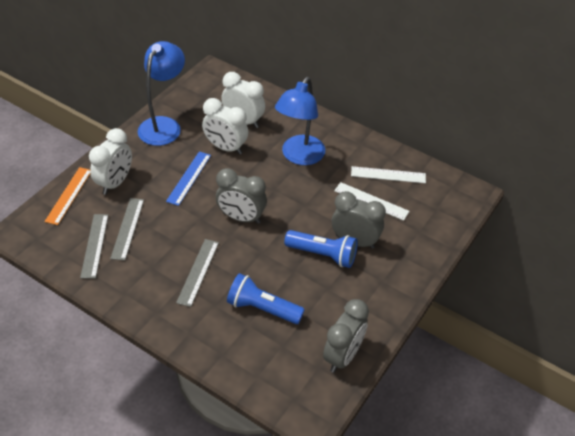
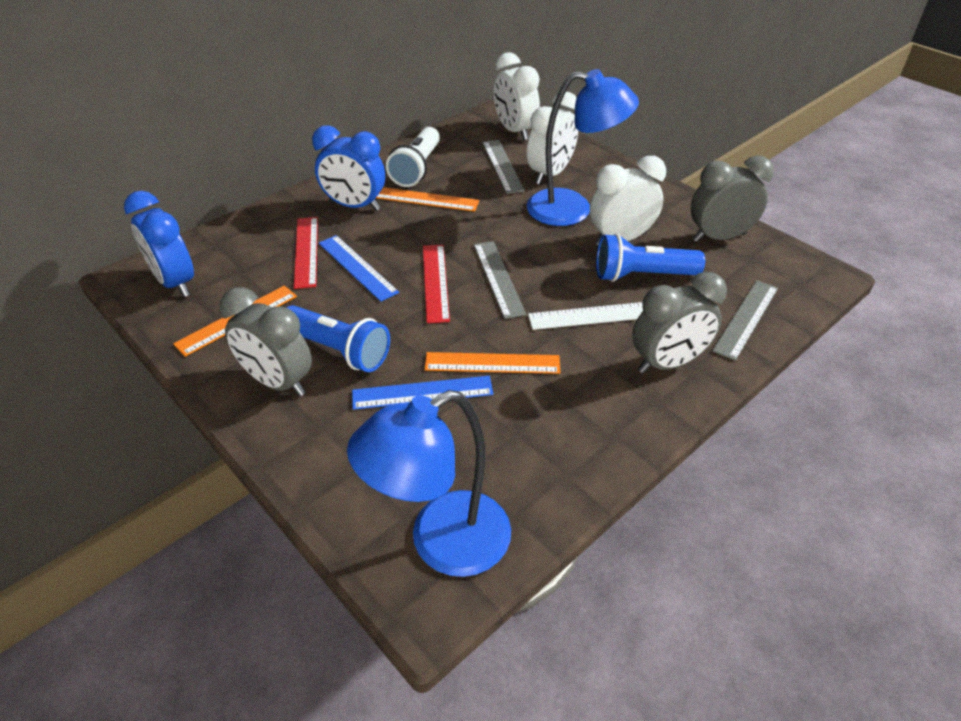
blue clock: 0 -> 2
blue ruler: 1 -> 2
orange ruler: 1 -> 3
red ruler: 0 -> 2
white flashlight: 0 -> 1
white ruler: 2 -> 1

